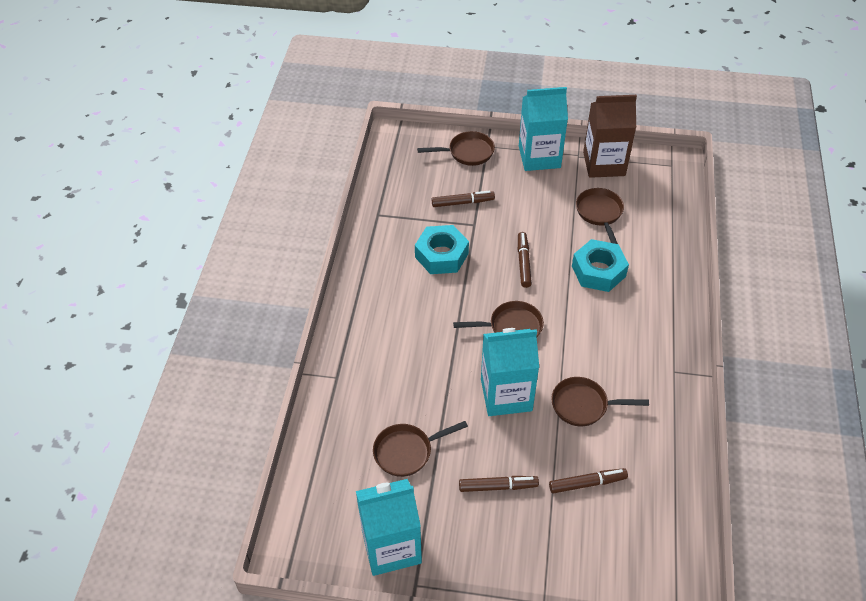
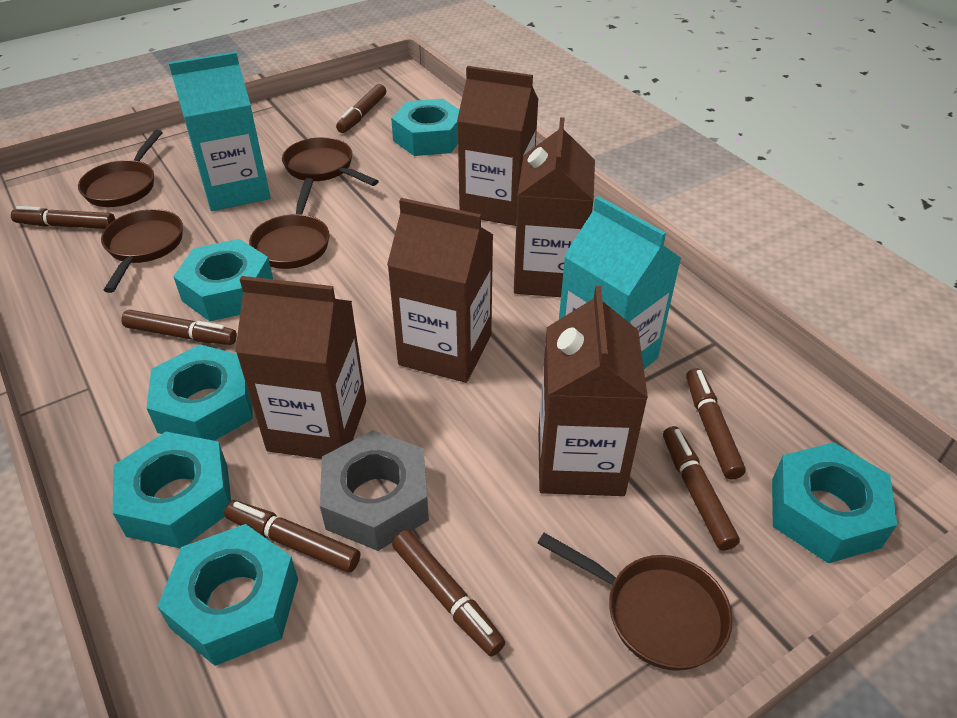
brown carton: 1 -> 5
brown marker: 4 -> 7
grey nut: 0 -> 1
turquoise carton: 3 -> 2
turquoise nut: 2 -> 6

